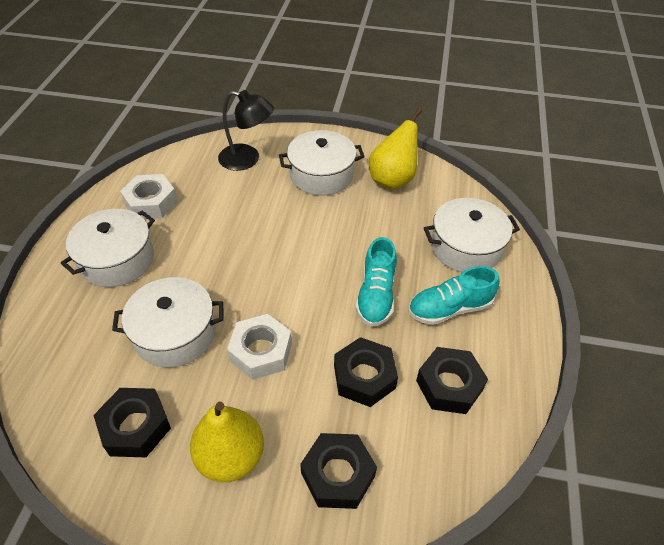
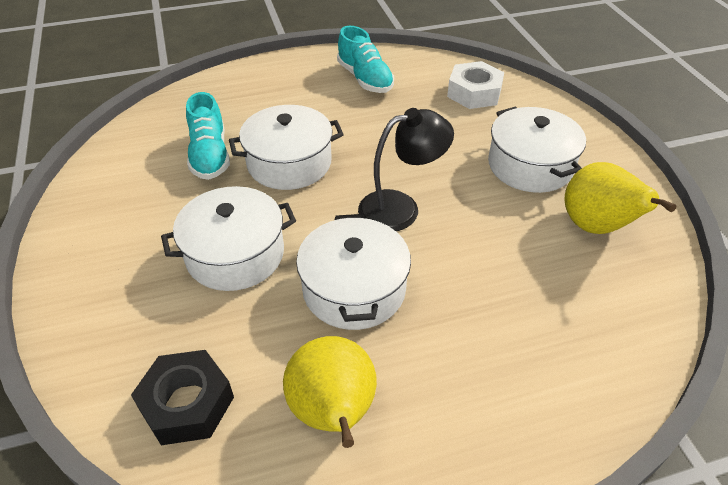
black nut: 4 -> 1
white nut: 2 -> 1

